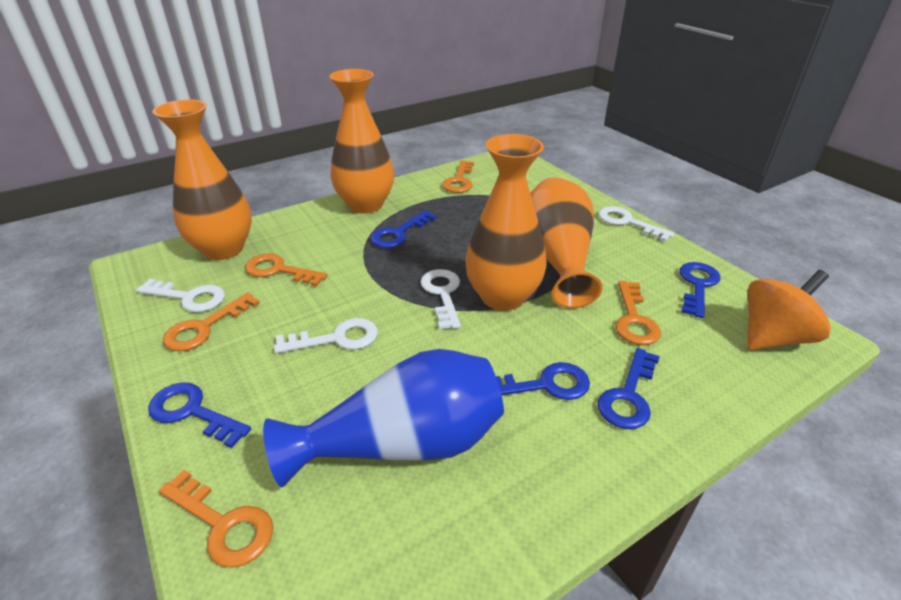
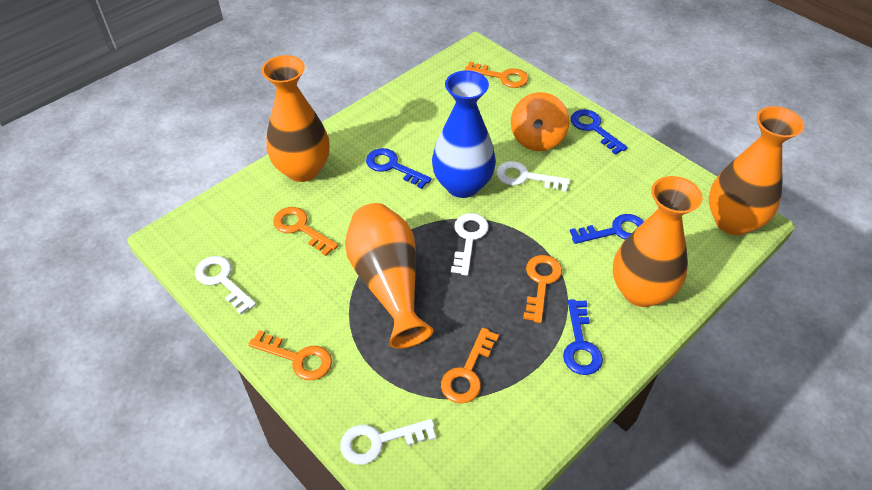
blue key: 5 -> 4

